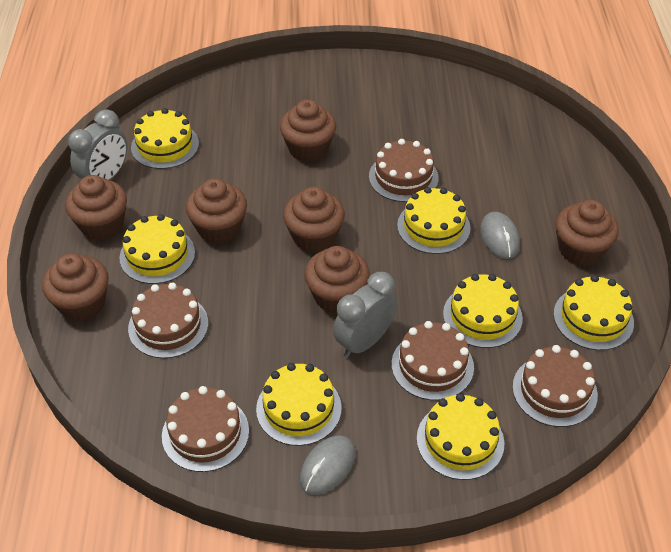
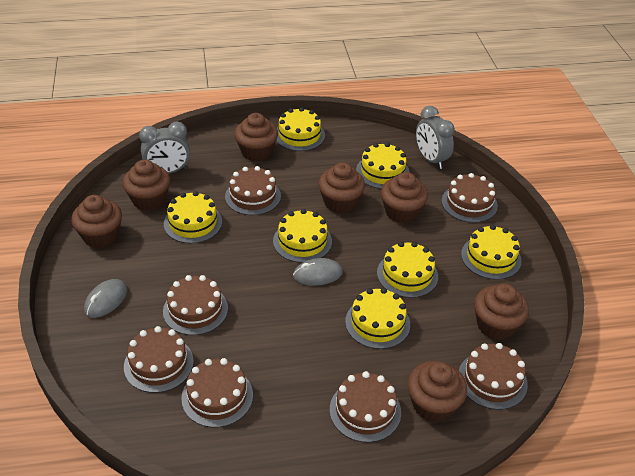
brown cake: 5 -> 7

